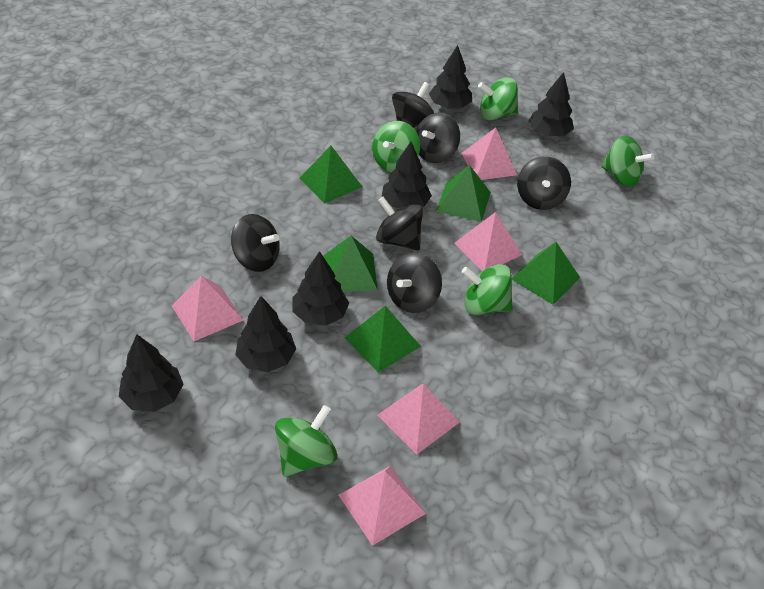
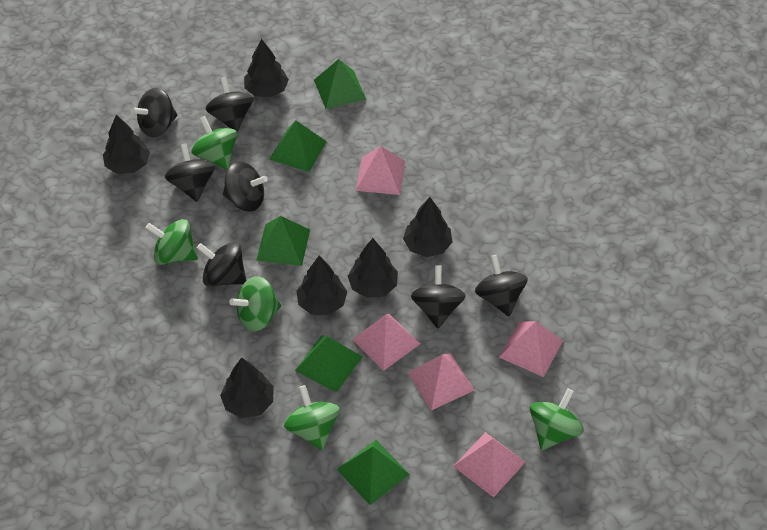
black spinning top: 6 -> 7

